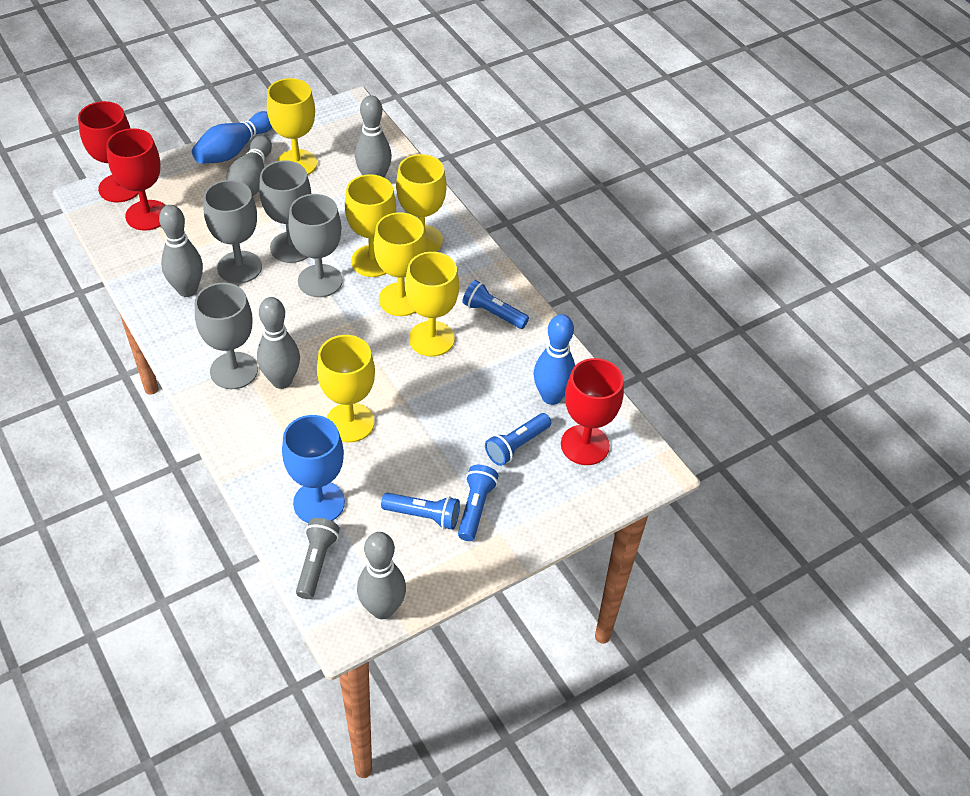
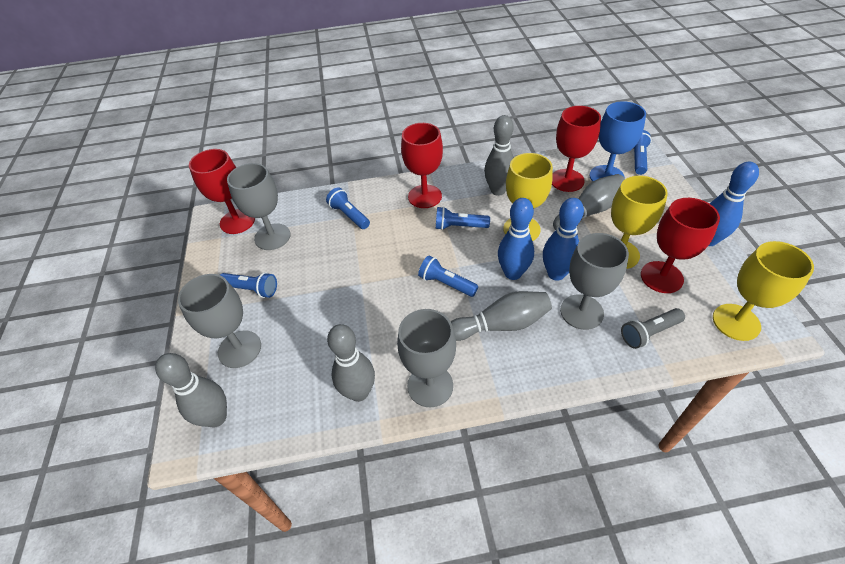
blue bowling pin: 2 -> 3
blue flashlight: 4 -> 5
red goblet: 3 -> 4
yellow goblet: 6 -> 3

